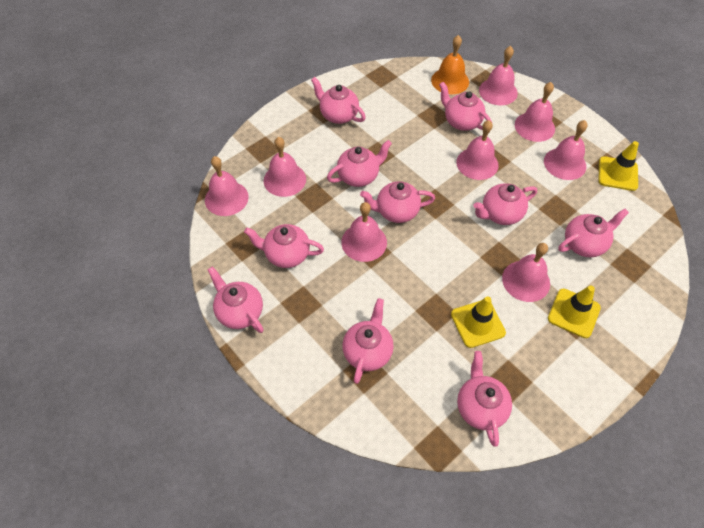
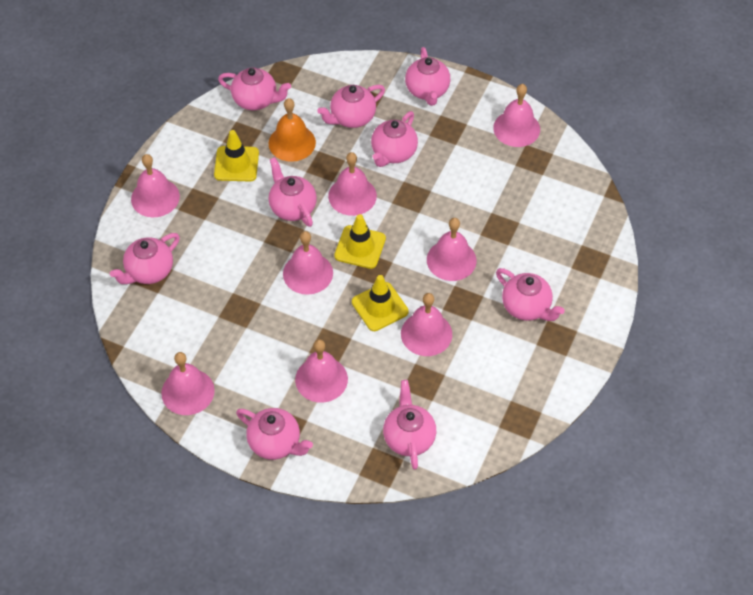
pink teapot: 10 -> 9

